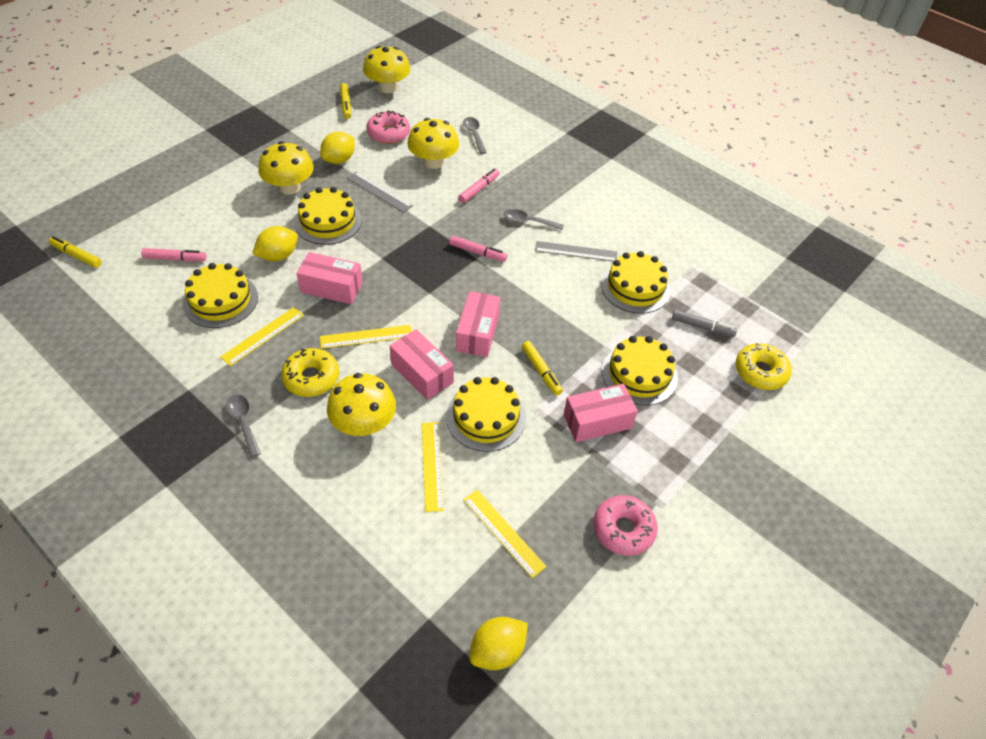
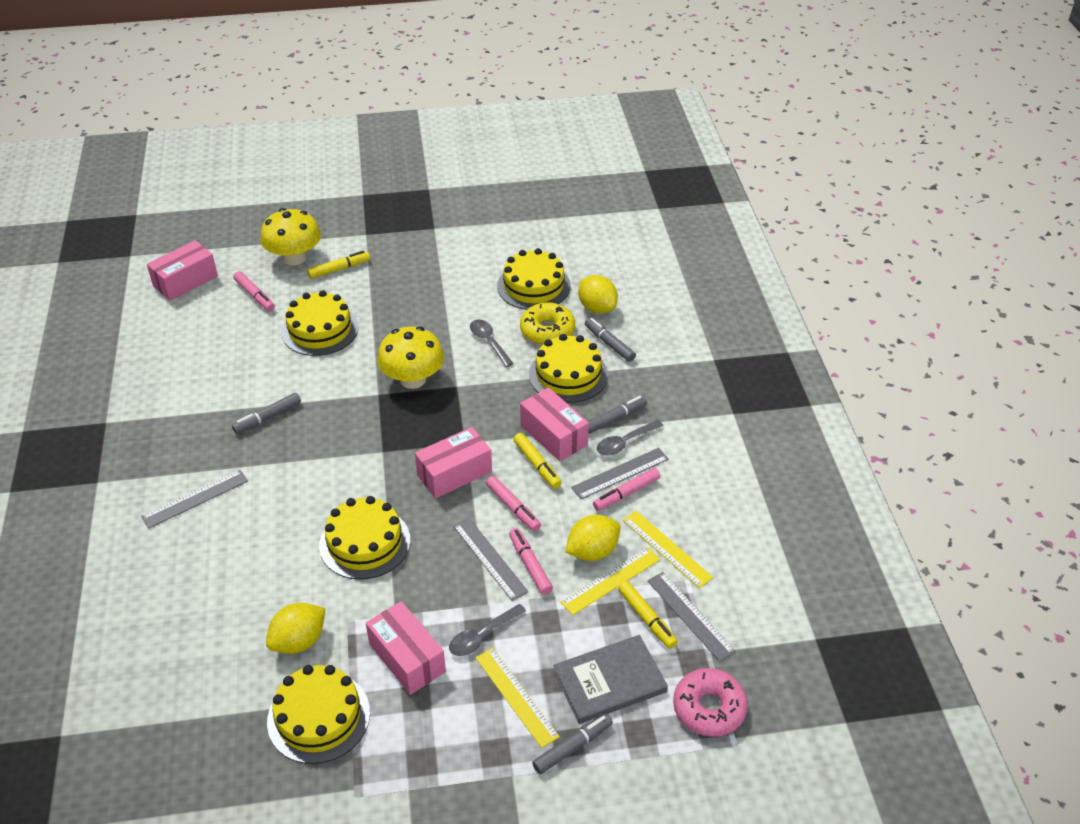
grey book: 0 -> 1
grey marker: 1 -> 4
grey ruler: 2 -> 4
pink donut: 2 -> 1
pink marker: 3 -> 4
yellow donut: 2 -> 1
yellow mushroom: 4 -> 2
yellow ruler: 4 -> 3

